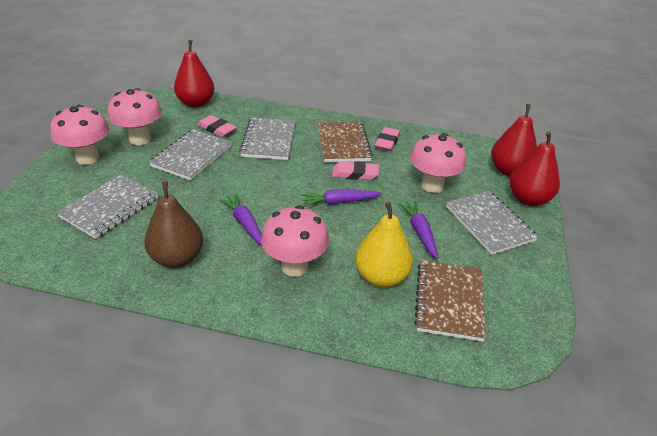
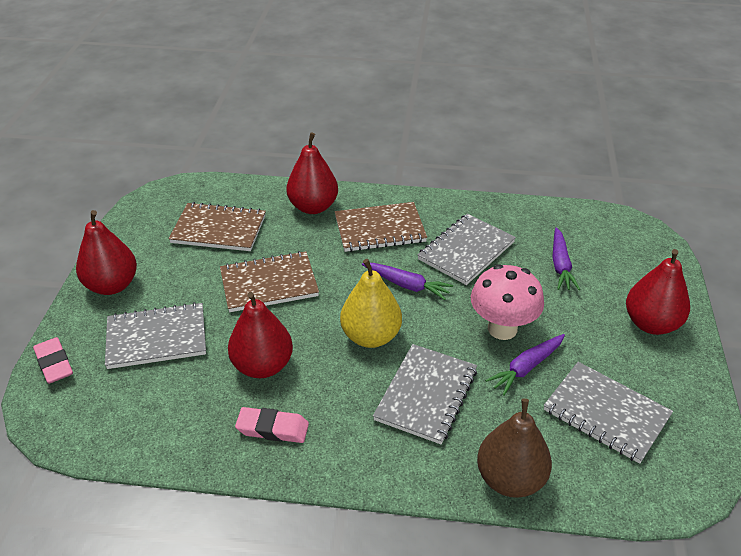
brown notebook: 2 -> 3
pink eraser: 3 -> 2
pink mushroom: 4 -> 1
red pear: 3 -> 4

